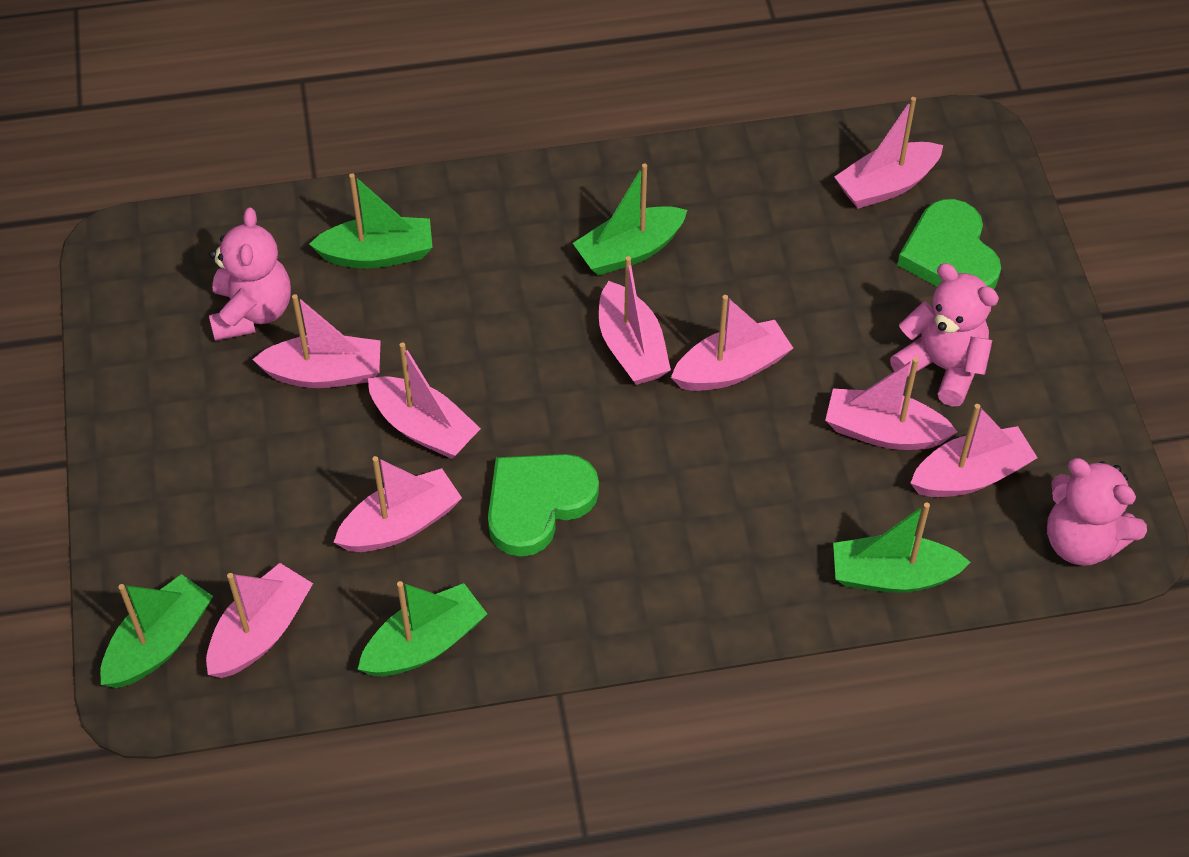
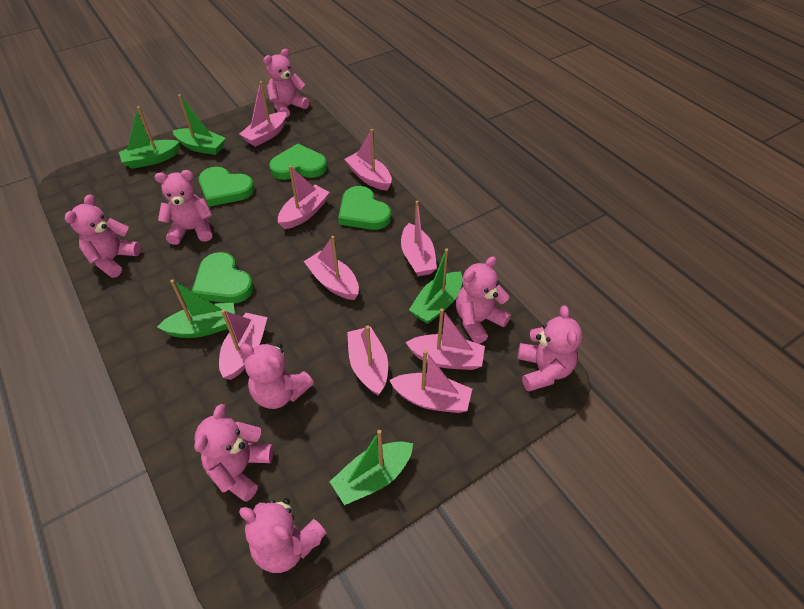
green heart: 2 -> 4
pink teddy bear: 3 -> 8

